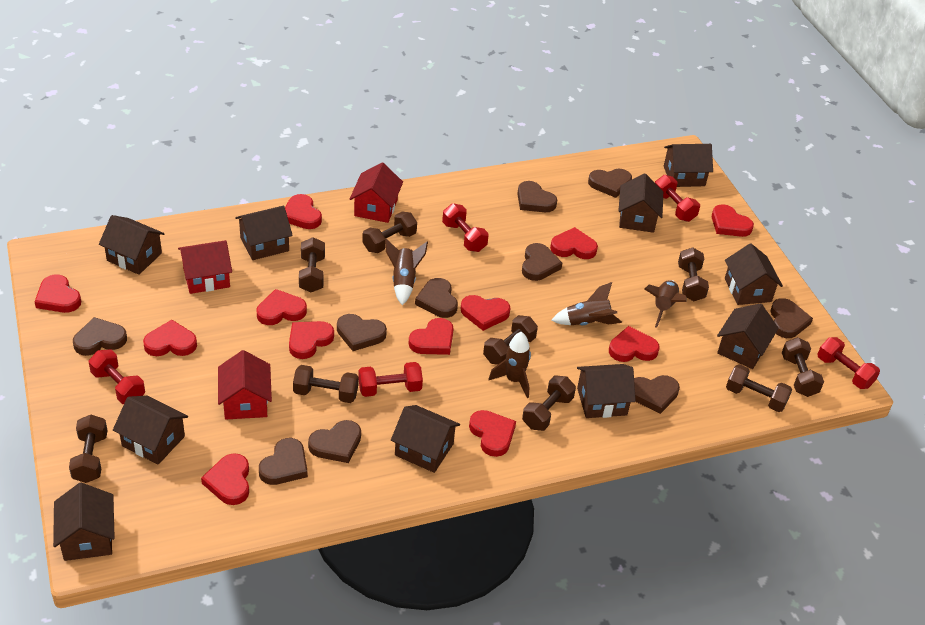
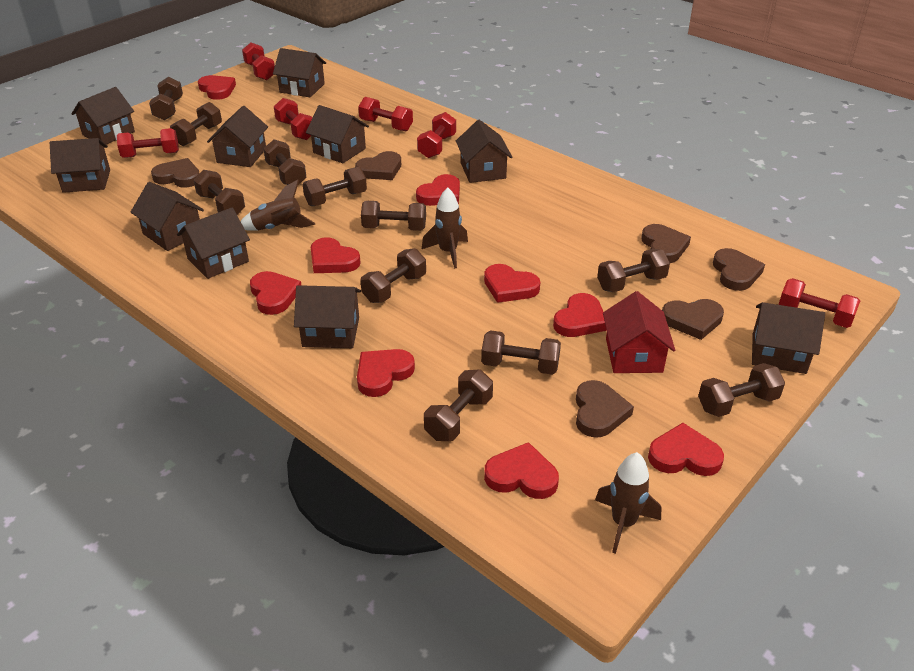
brown dumbbell: 9 -> 11
brown heart: 10 -> 6
brown rocket: 4 -> 3
red dumbbell: 5 -> 6
red heart: 12 -> 9
red house: 3 -> 1

